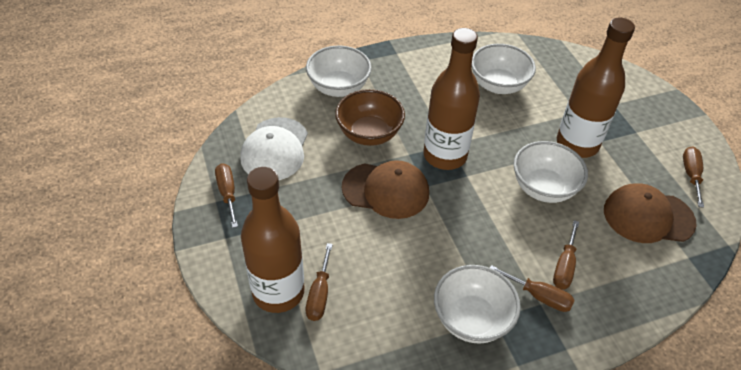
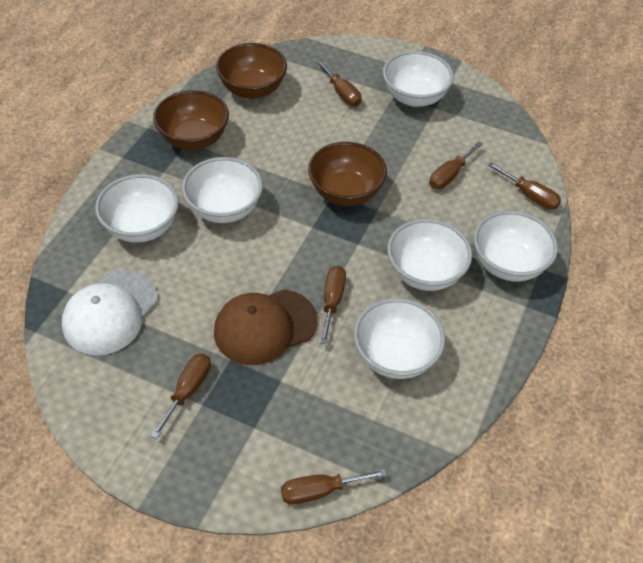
brown bottle: 3 -> 0
brown bowl: 1 -> 3
brown cap: 2 -> 1
brown screwdriver: 5 -> 6
white bowl: 4 -> 6

